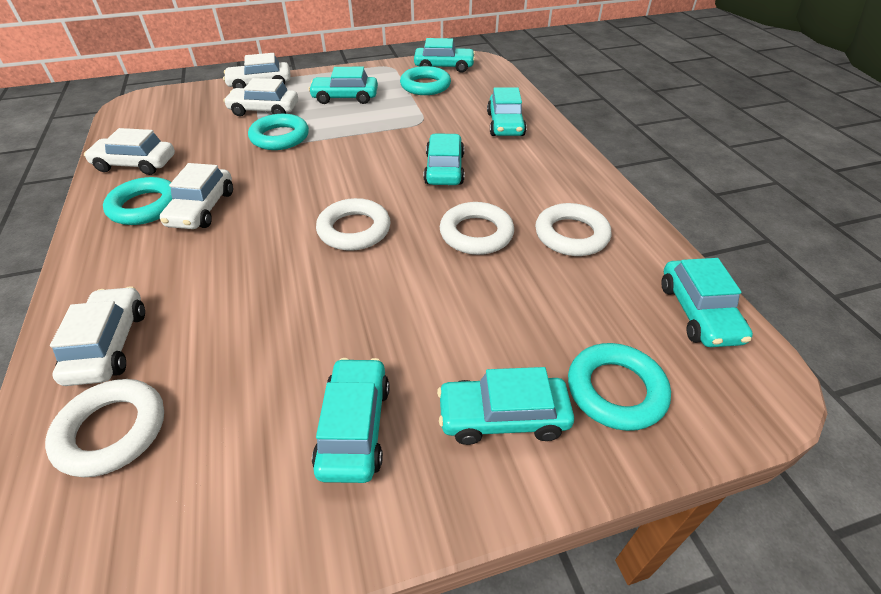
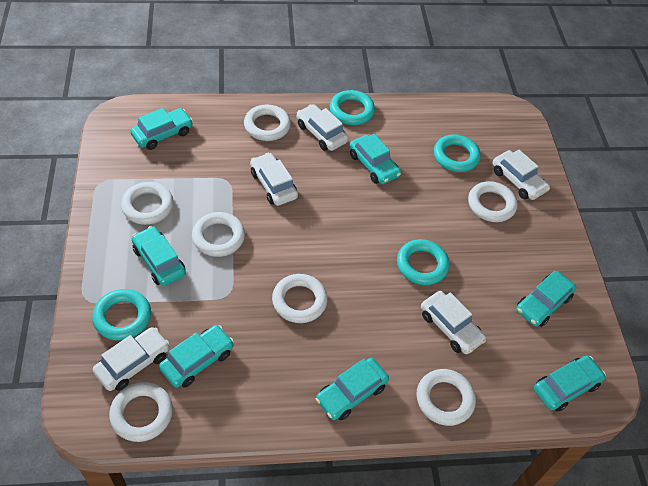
white ring: 4 -> 7

